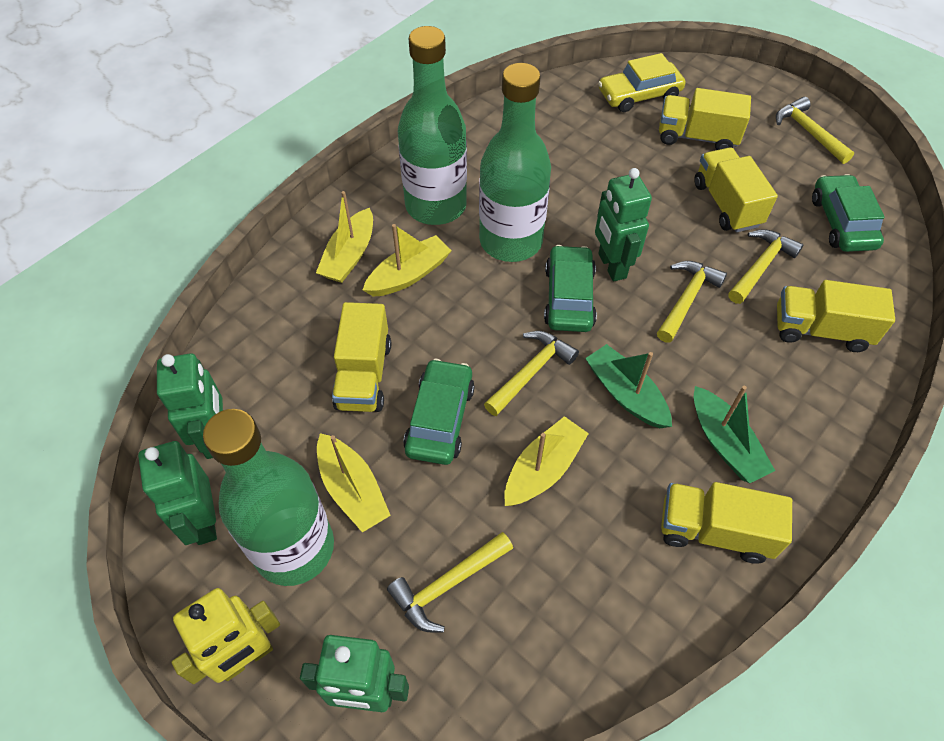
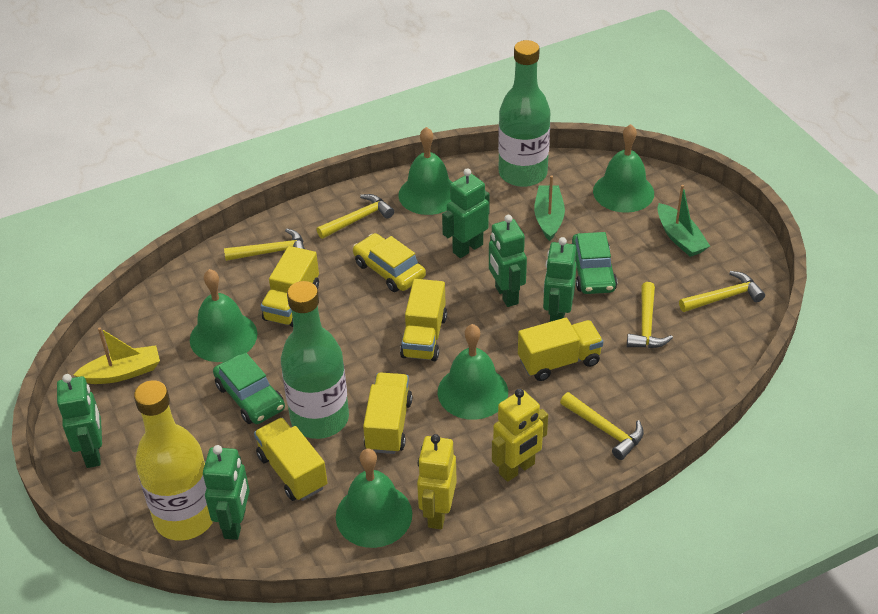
green bell: 0 -> 5
green bottle: 3 -> 2
green car: 3 -> 2
green robot: 4 -> 5
yellow boat: 4 -> 1
yellow bottle: 0 -> 1
yellow robot: 1 -> 2

